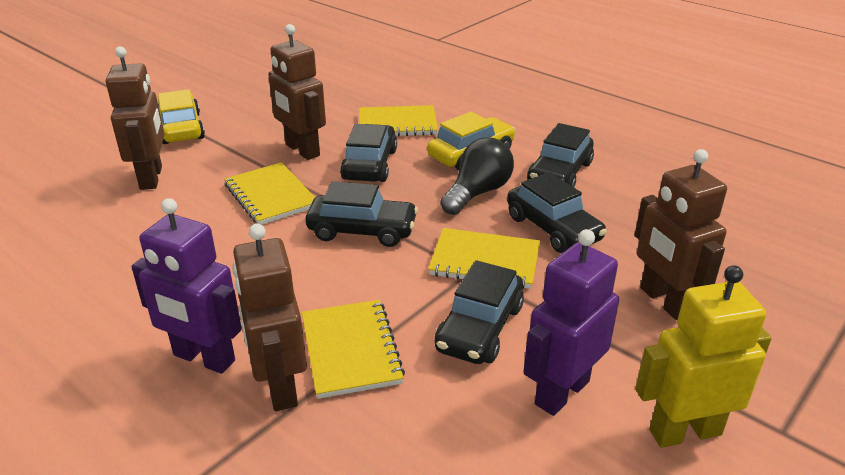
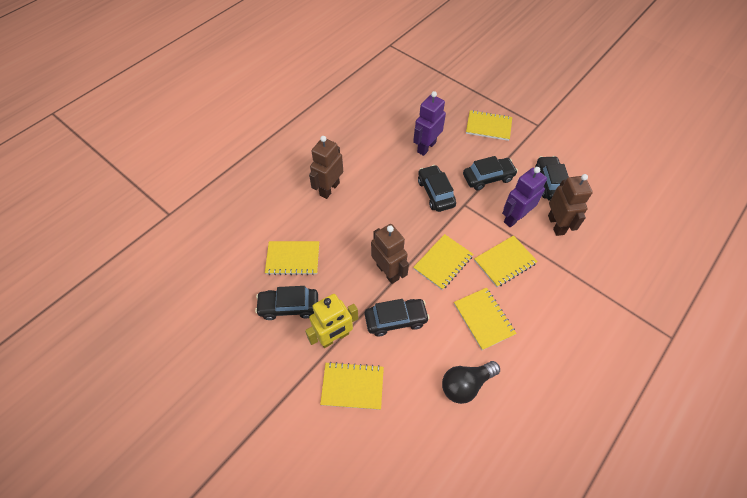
brown robot: 4 -> 3
yellow car: 2 -> 0
yellow notebook: 4 -> 6

